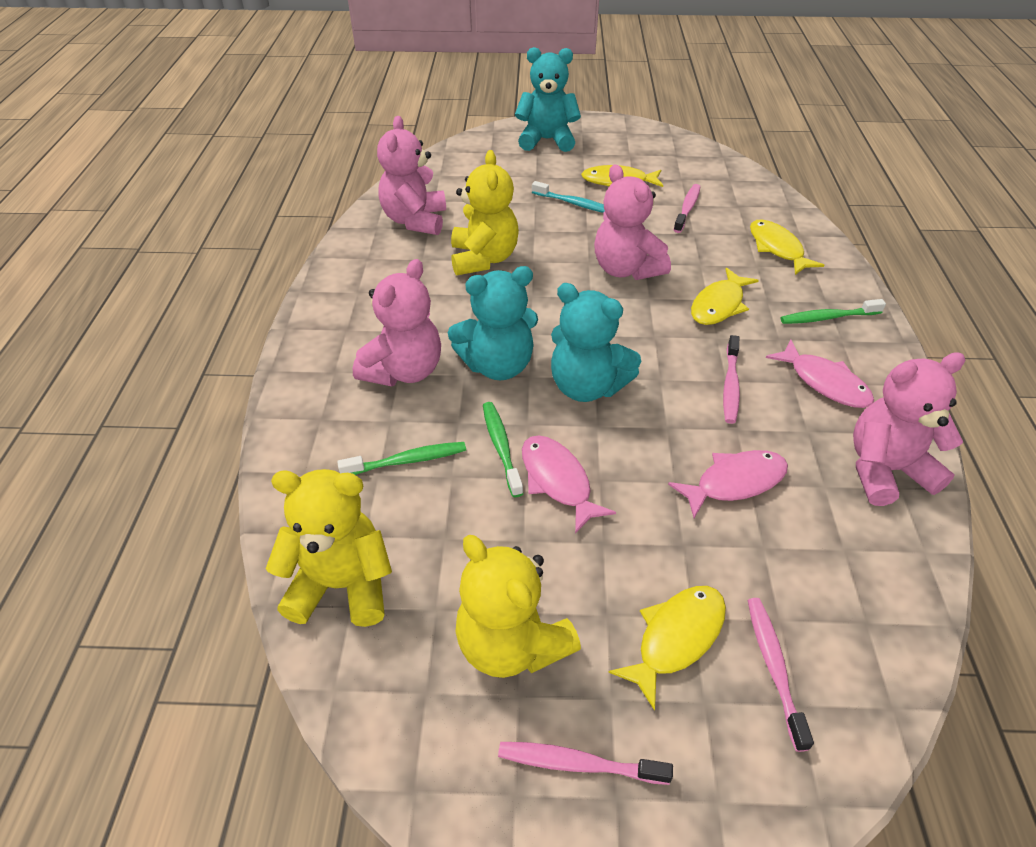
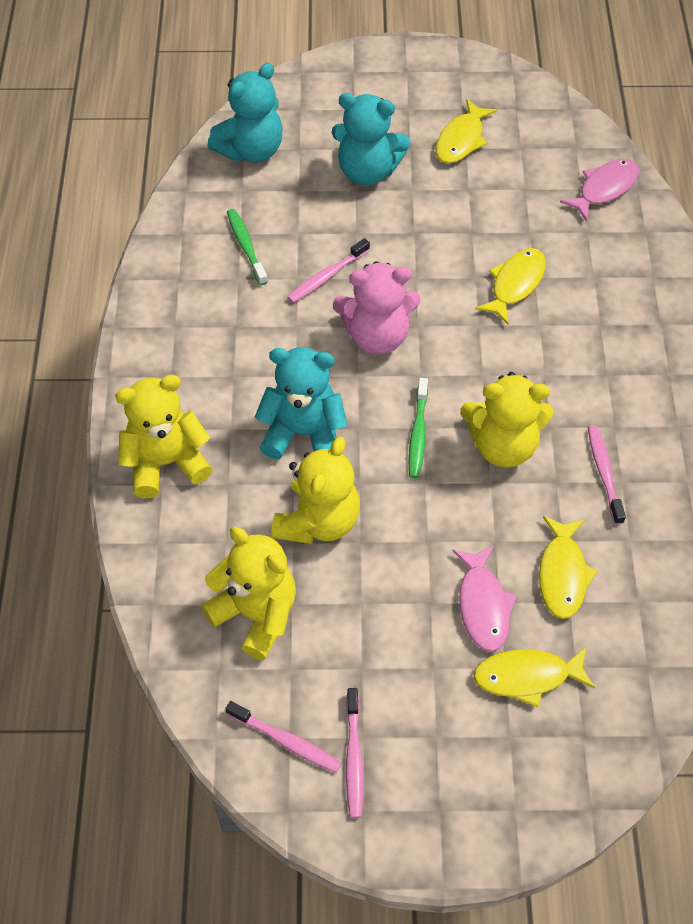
green toothbrush: 3 -> 2
pink fish: 3 -> 2
pink teddy bear: 4 -> 1
turquoise toothbrush: 1 -> 0
yellow teddy bear: 3 -> 4

